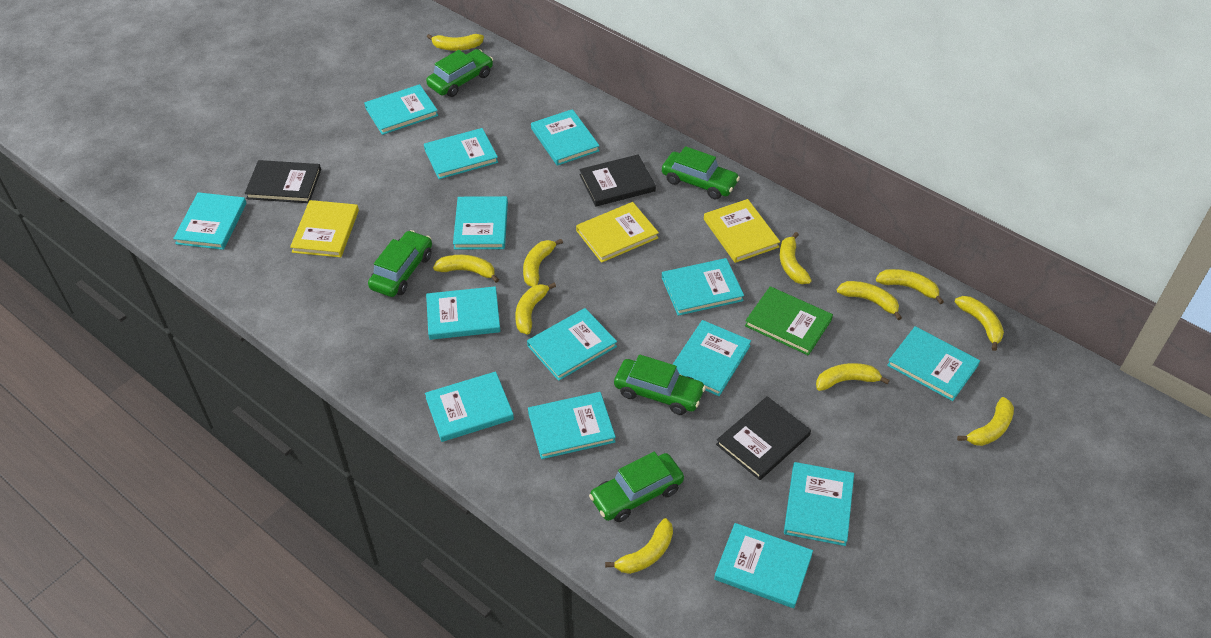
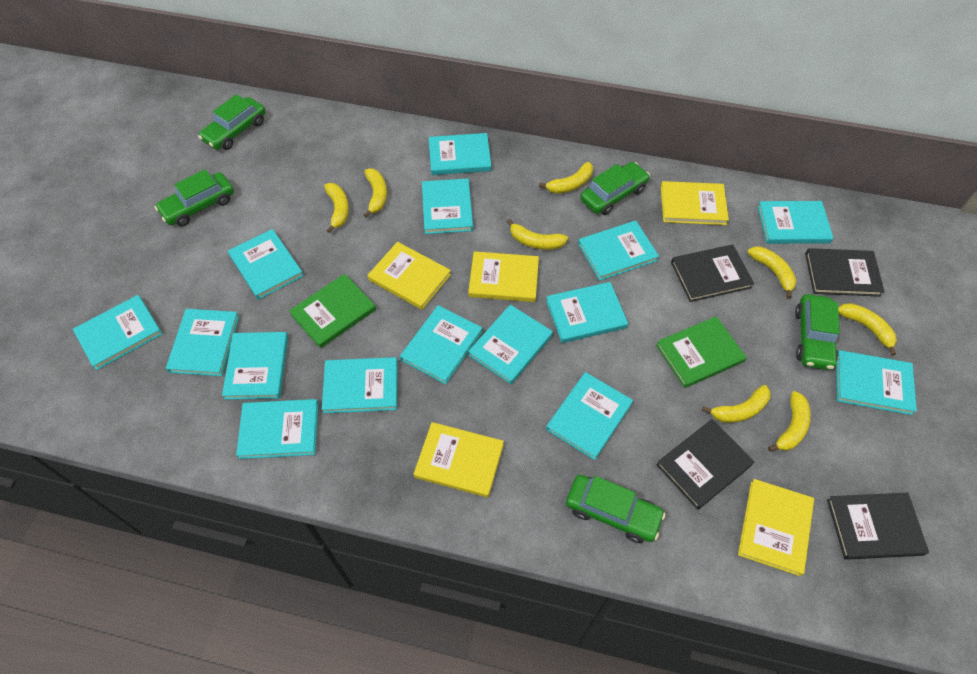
black book: 3 -> 4
green book: 1 -> 2
turquoise book: 14 -> 15
yellow banana: 11 -> 8
yellow book: 3 -> 5

